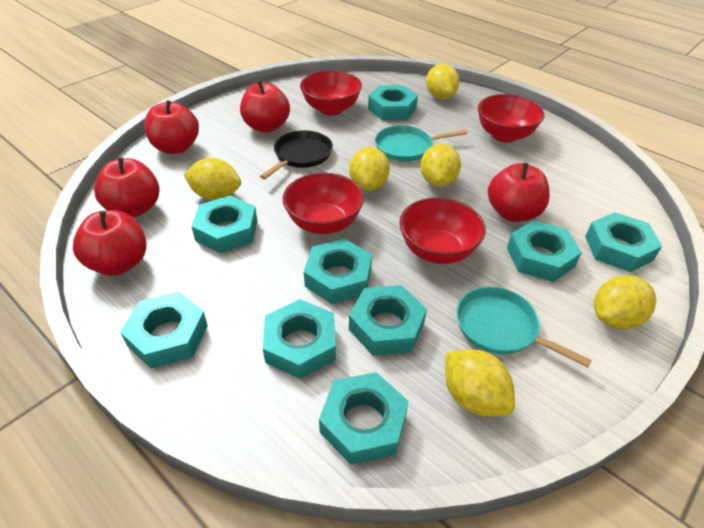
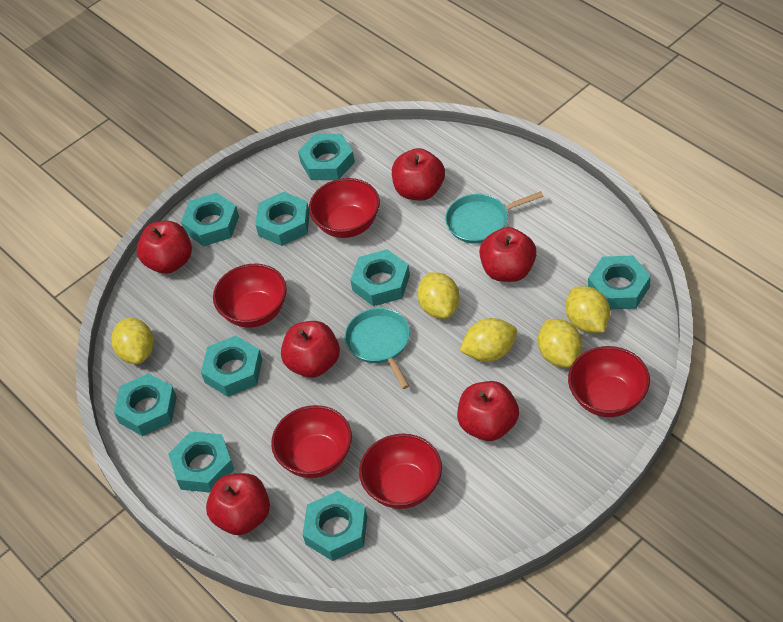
black pan: 1 -> 0
red apple: 5 -> 6
red bowl: 4 -> 5
yellow lemon: 6 -> 5

